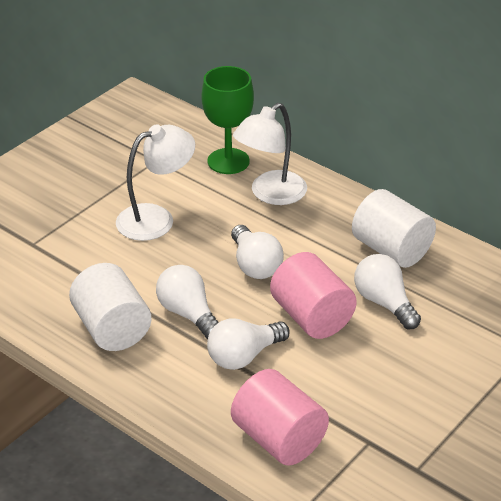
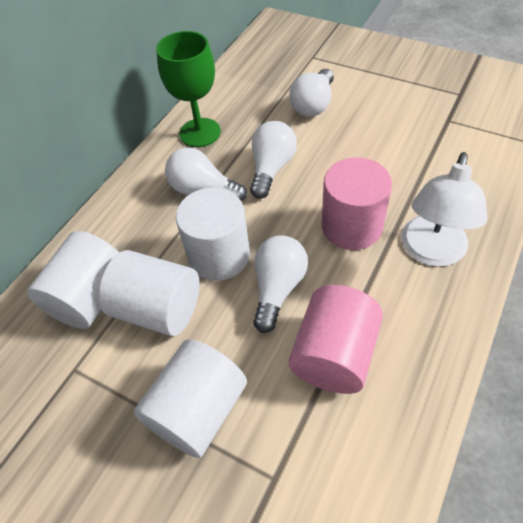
white cylinder: 2 -> 4
white lamp: 2 -> 1

